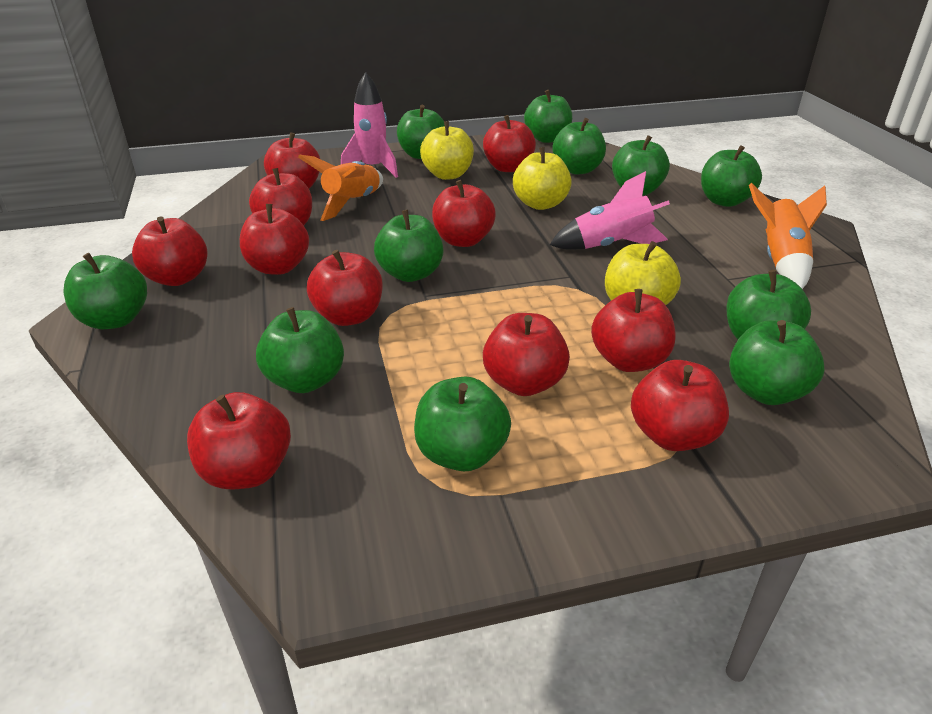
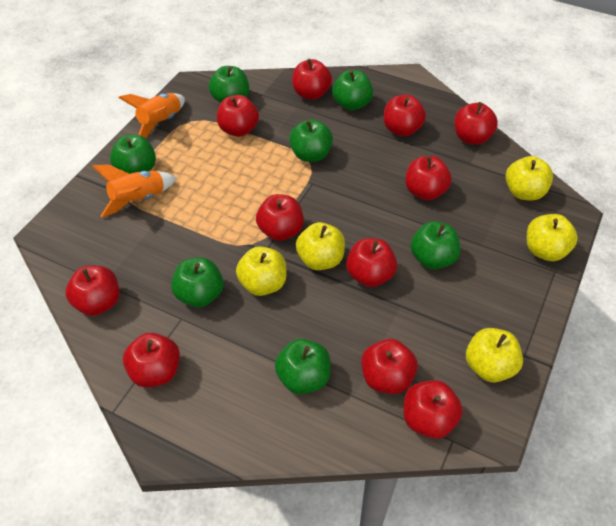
green apple: 11 -> 7
pink rocket: 2 -> 0
yellow apple: 3 -> 5

